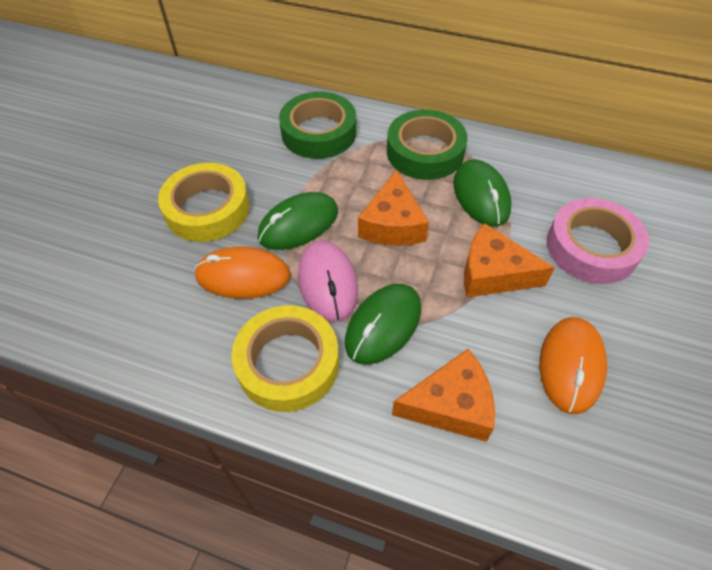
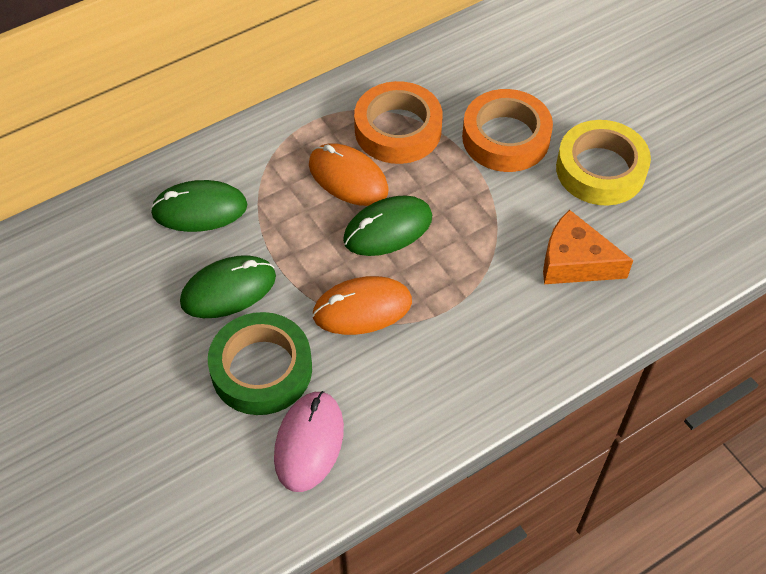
green tape: 2 -> 1
orange cheese: 3 -> 1
orange tape: 0 -> 2
pink tape: 1 -> 0
yellow tape: 2 -> 1

